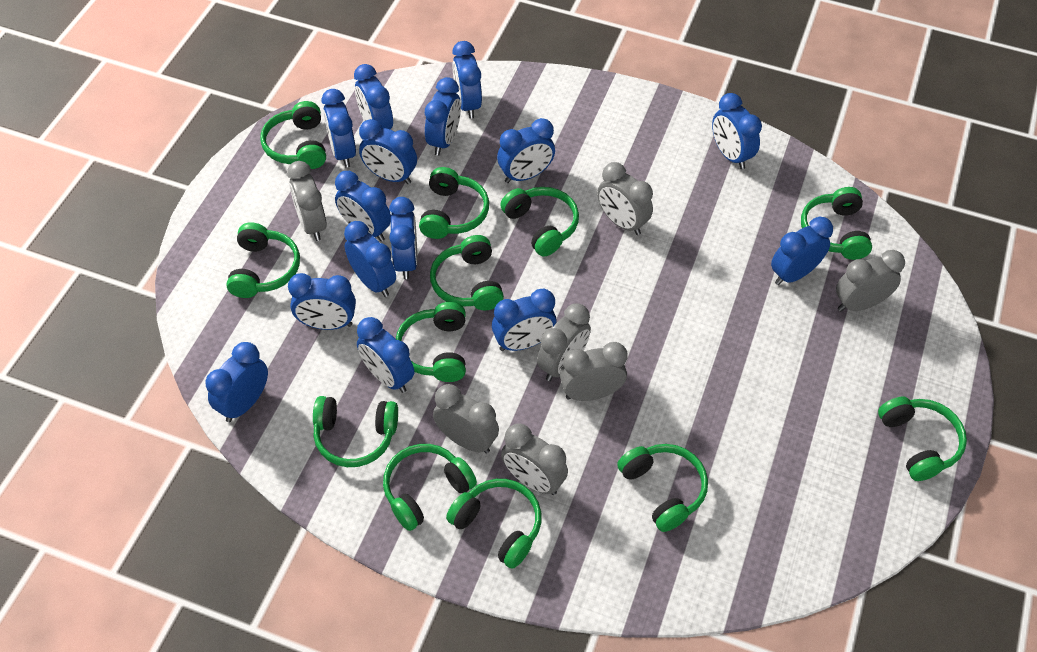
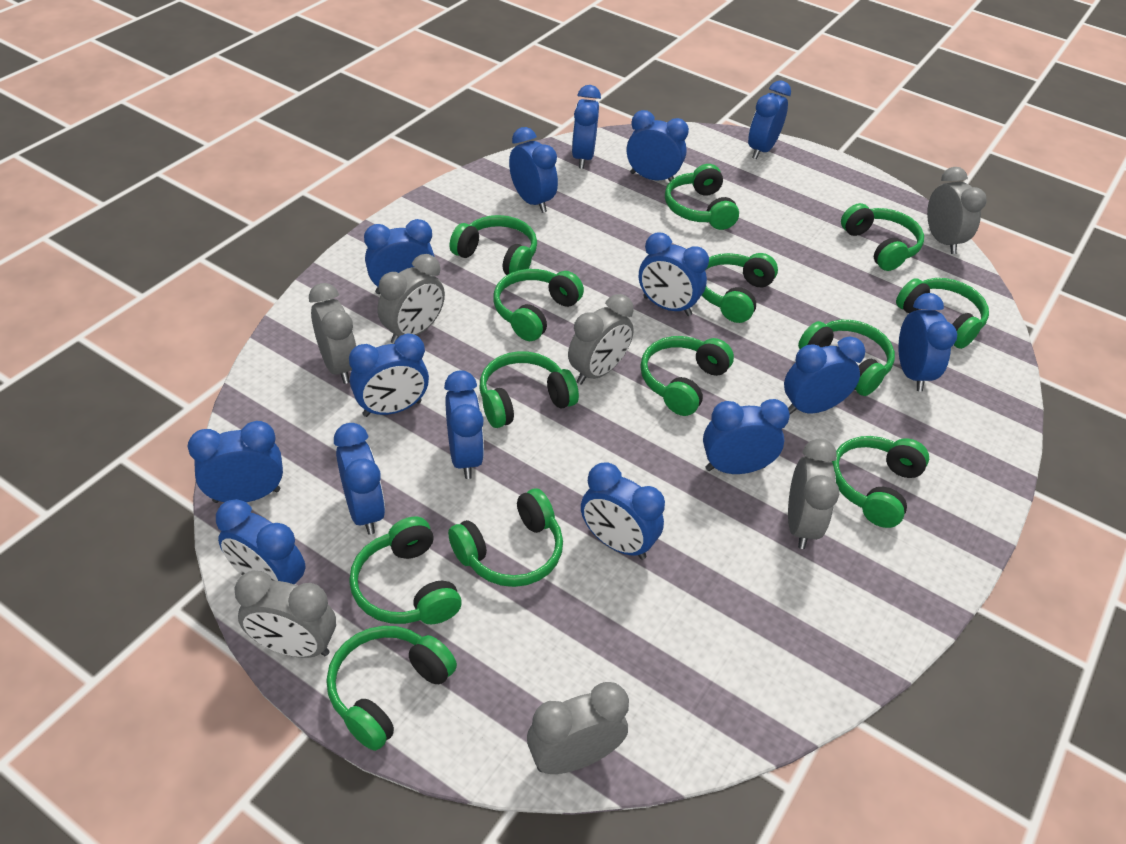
green headphones: 12 -> 13

